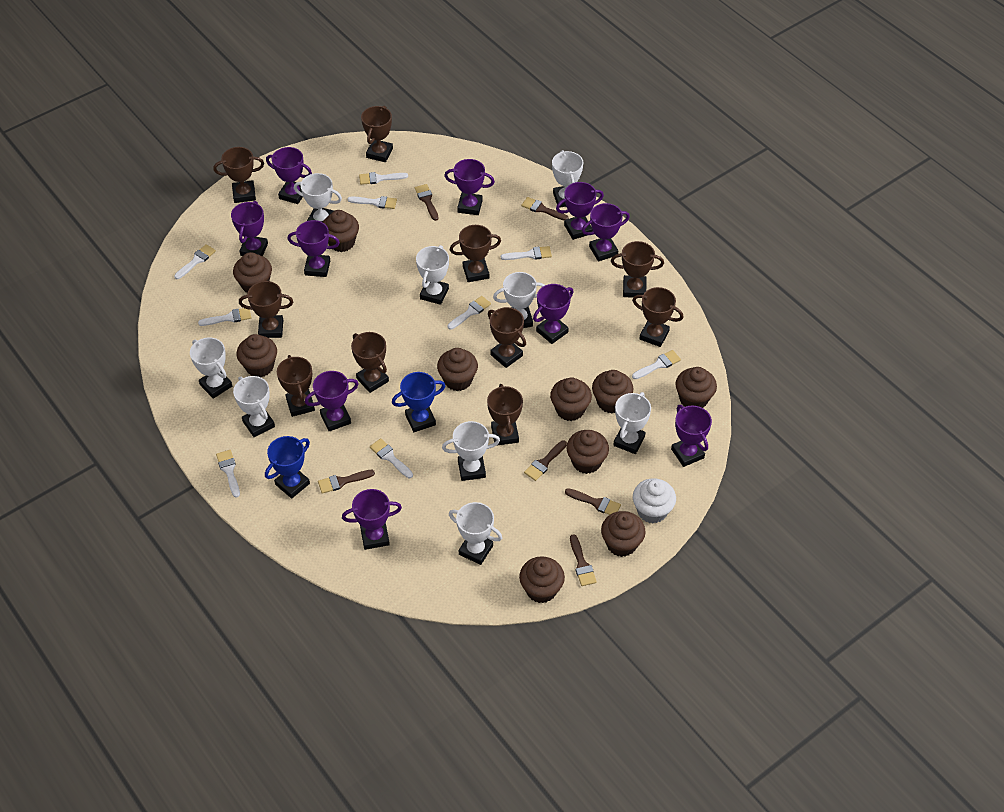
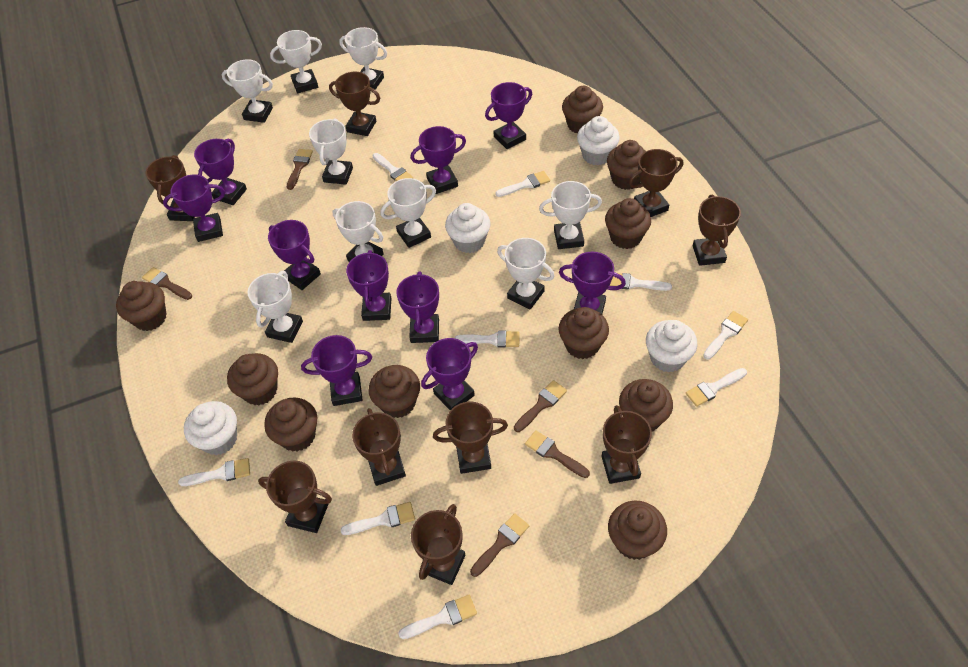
blue trophy: 2 -> 0
brown brush: 6 -> 5
brown trophy: 10 -> 9
white cupcake: 1 -> 4

